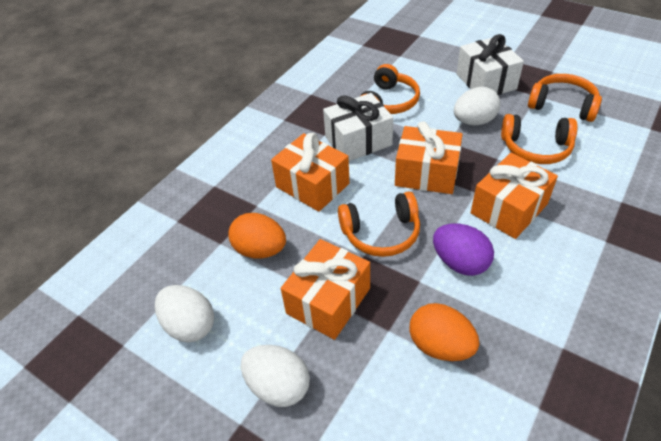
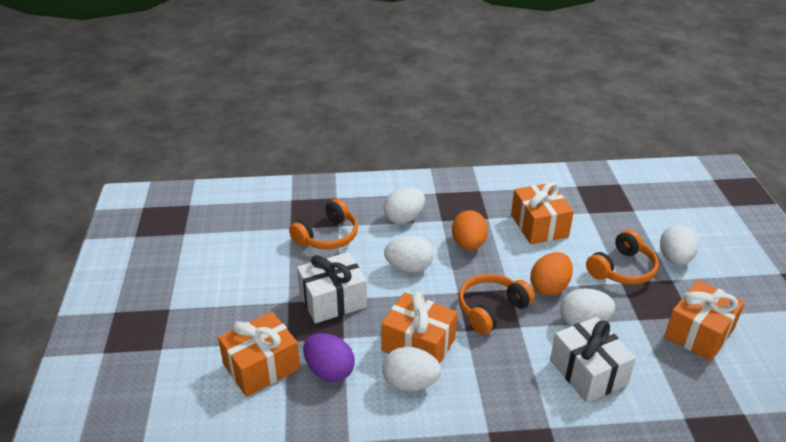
orange headphones: 4 -> 3
white egg: 3 -> 5

